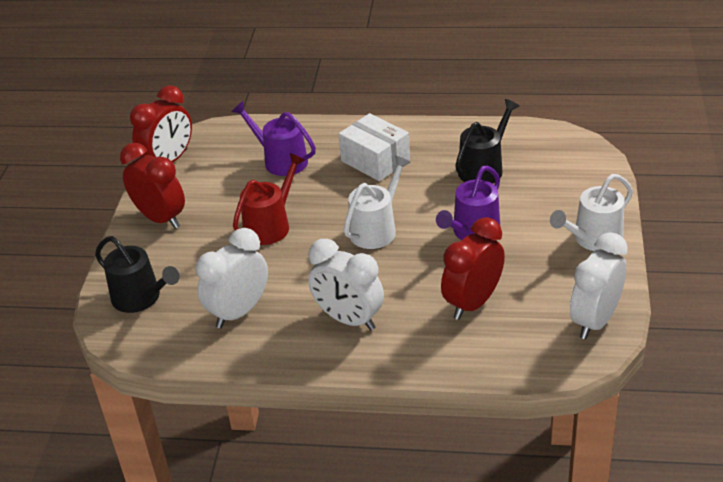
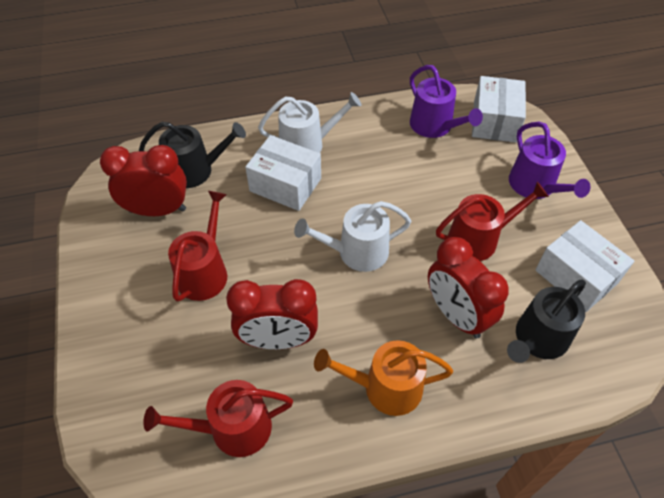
orange watering can: 0 -> 1
red watering can: 1 -> 3
white box: 1 -> 3
white clock: 3 -> 0

